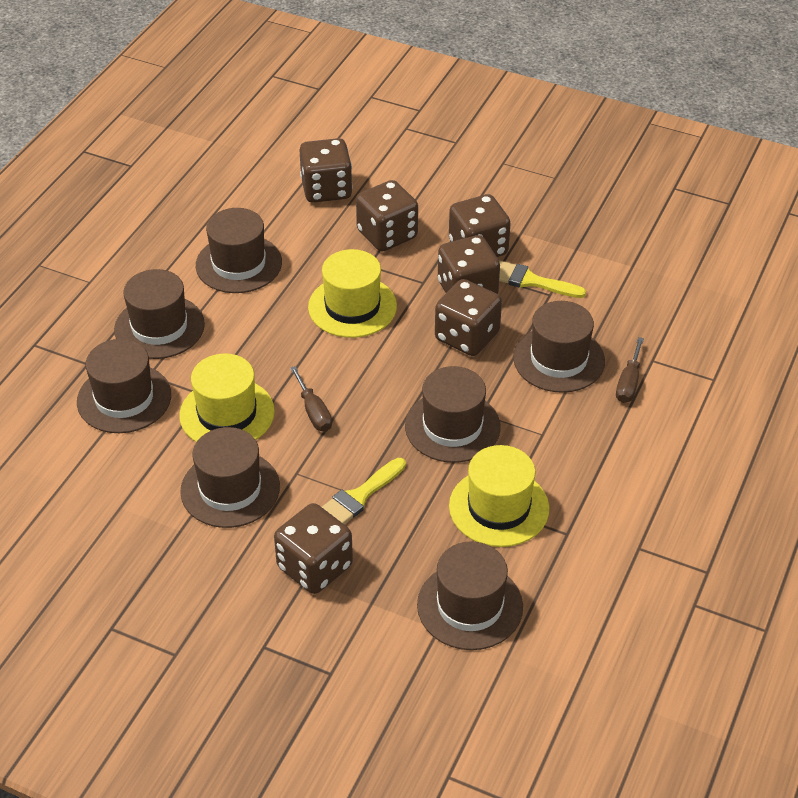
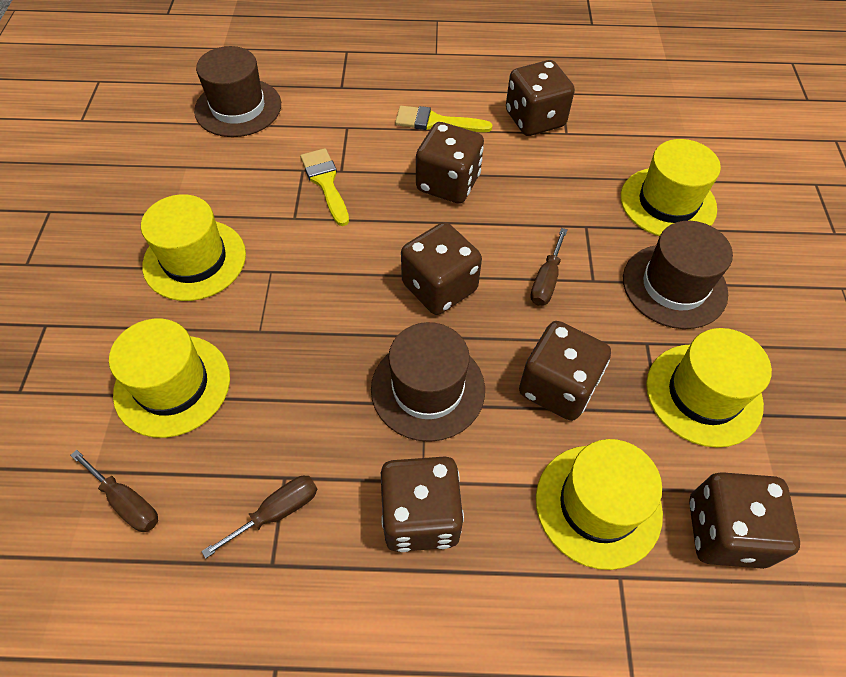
brown hat: 7 -> 3
brown screwdriver: 2 -> 3
yellow hat: 3 -> 5

